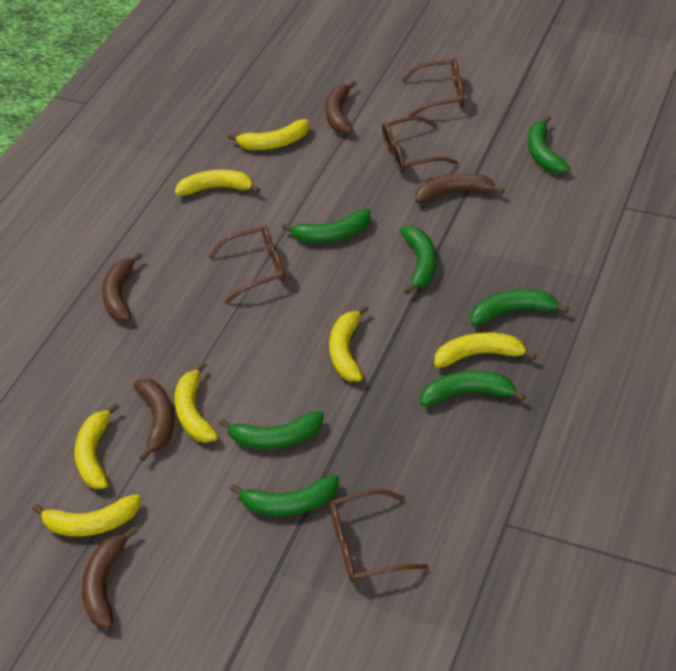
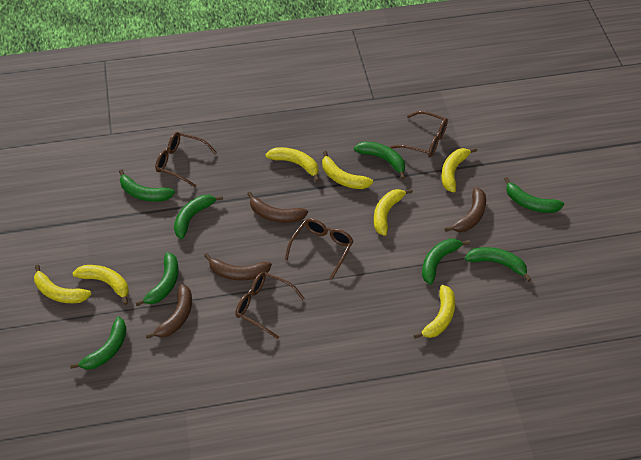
brown banana: 5 -> 4
green banana: 7 -> 8

